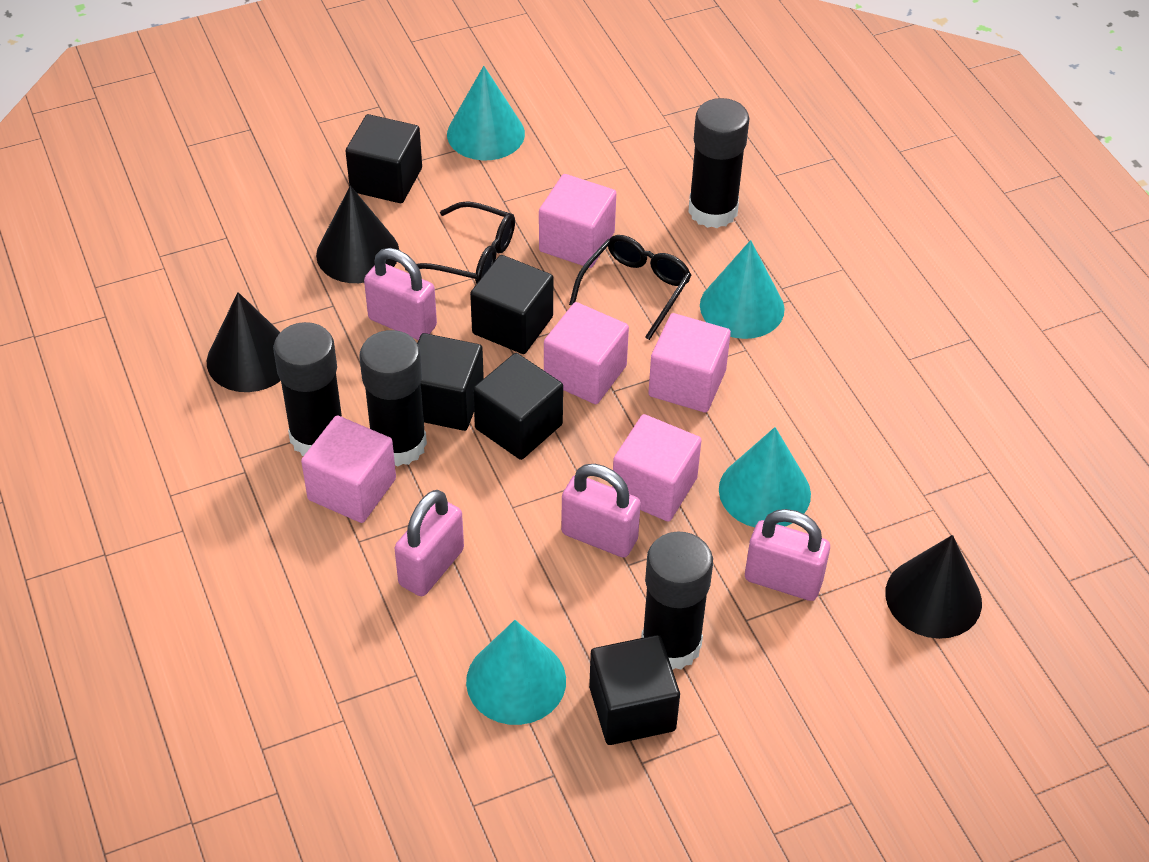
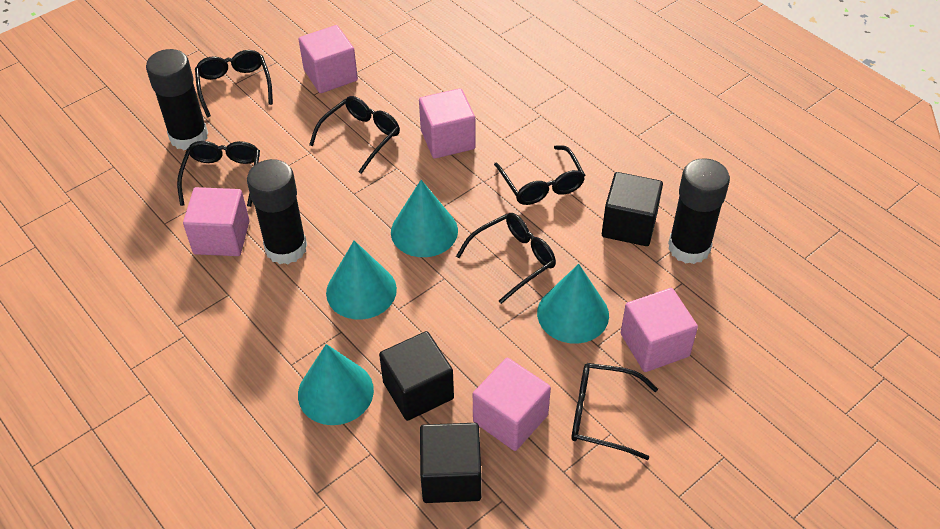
black cone: 3 -> 0
black cube: 5 -> 3
black glasses: 2 -> 6
black glue stick: 4 -> 3
pink padlock: 4 -> 0

